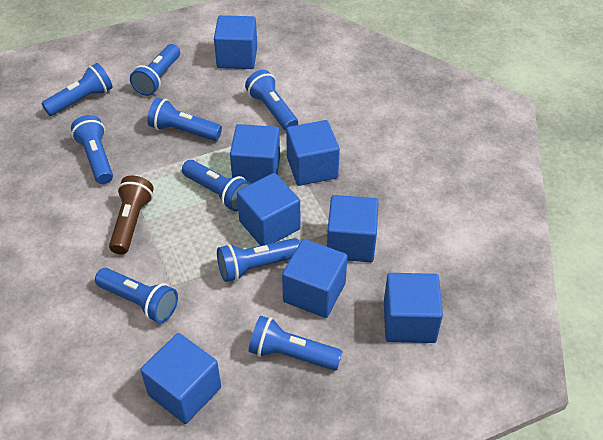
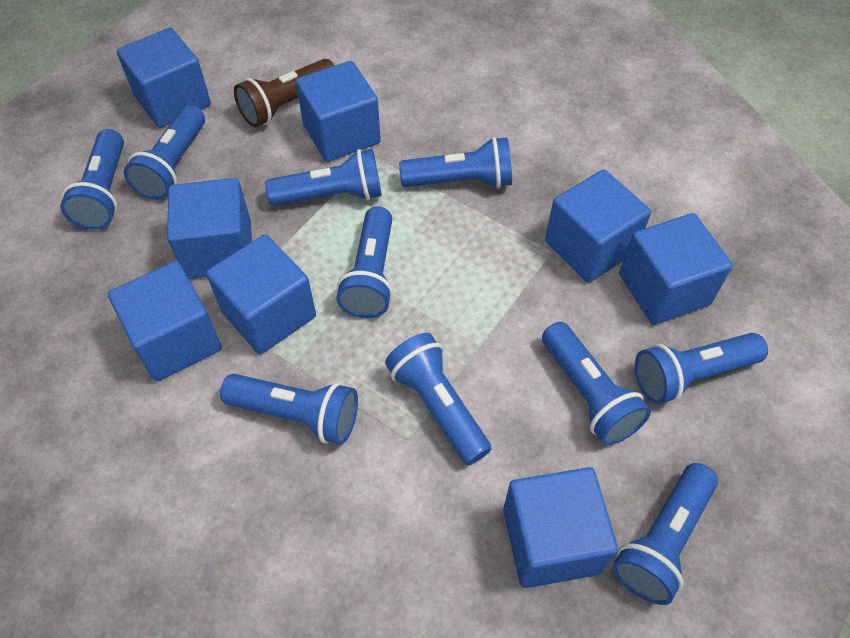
blue flashlight: 9 -> 10

